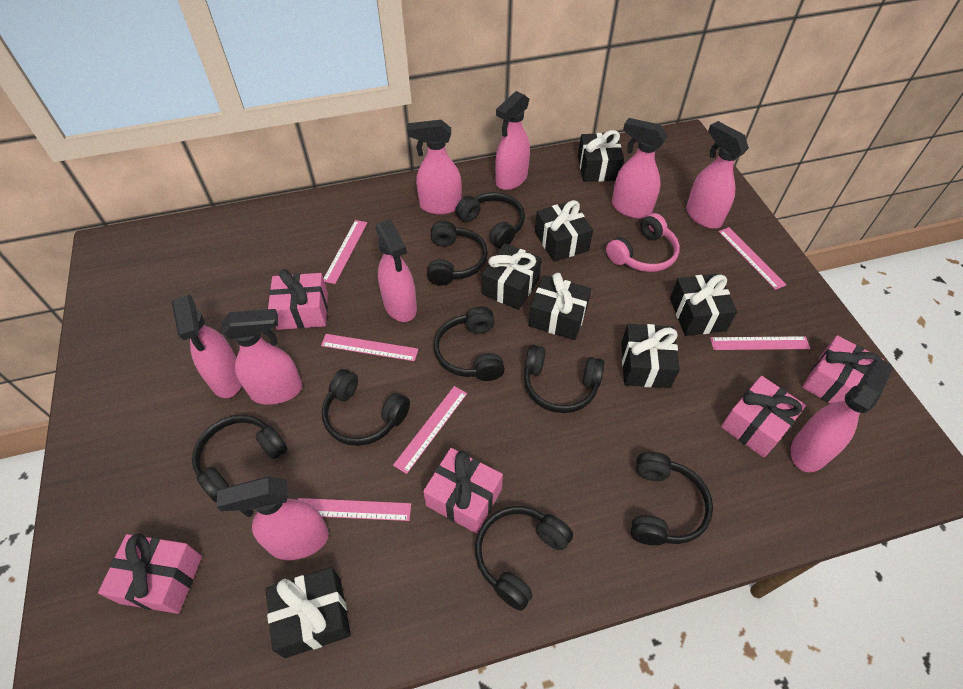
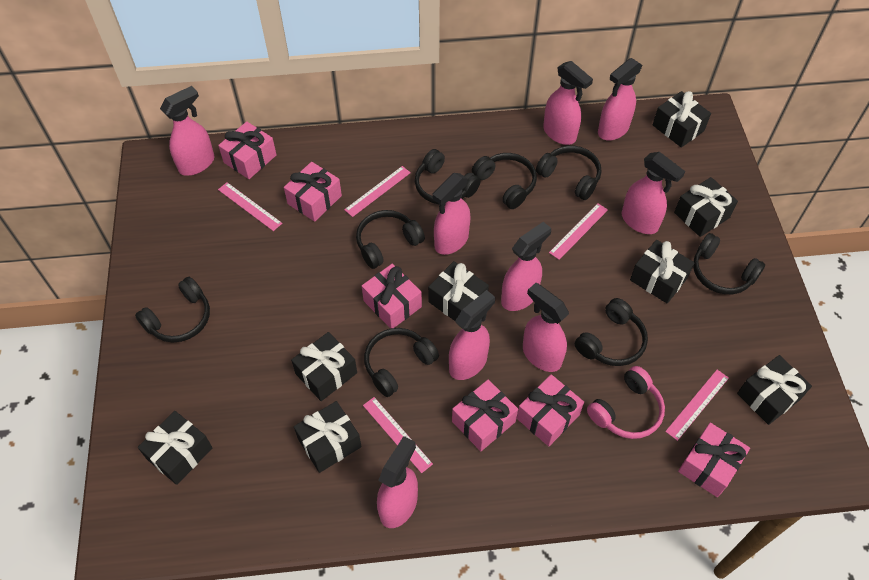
black gift: 7 -> 8
pink gift: 5 -> 6
pink ruler: 6 -> 5

